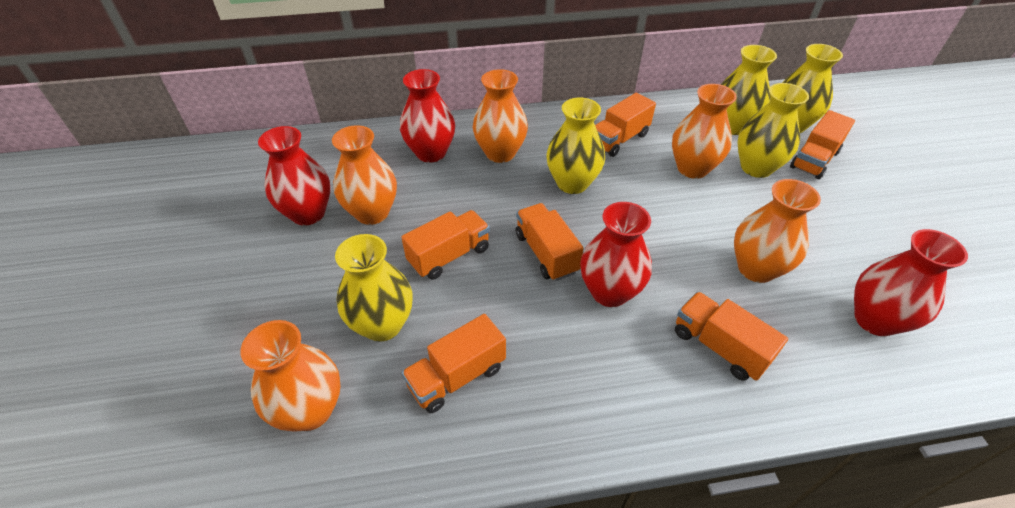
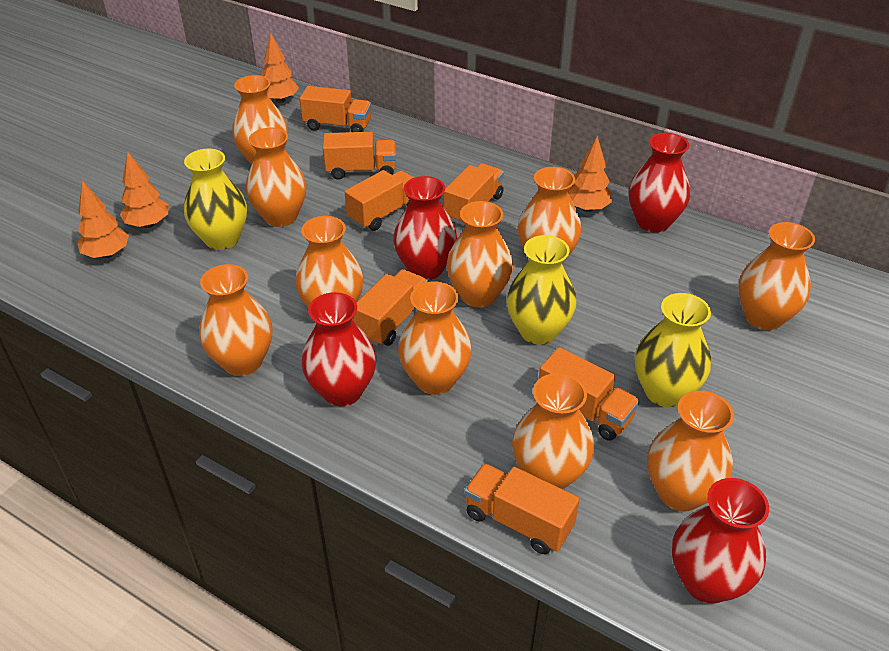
orange tree: 0 -> 4
orange truck: 6 -> 7
orange vase: 5 -> 10
yellow vase: 5 -> 3

